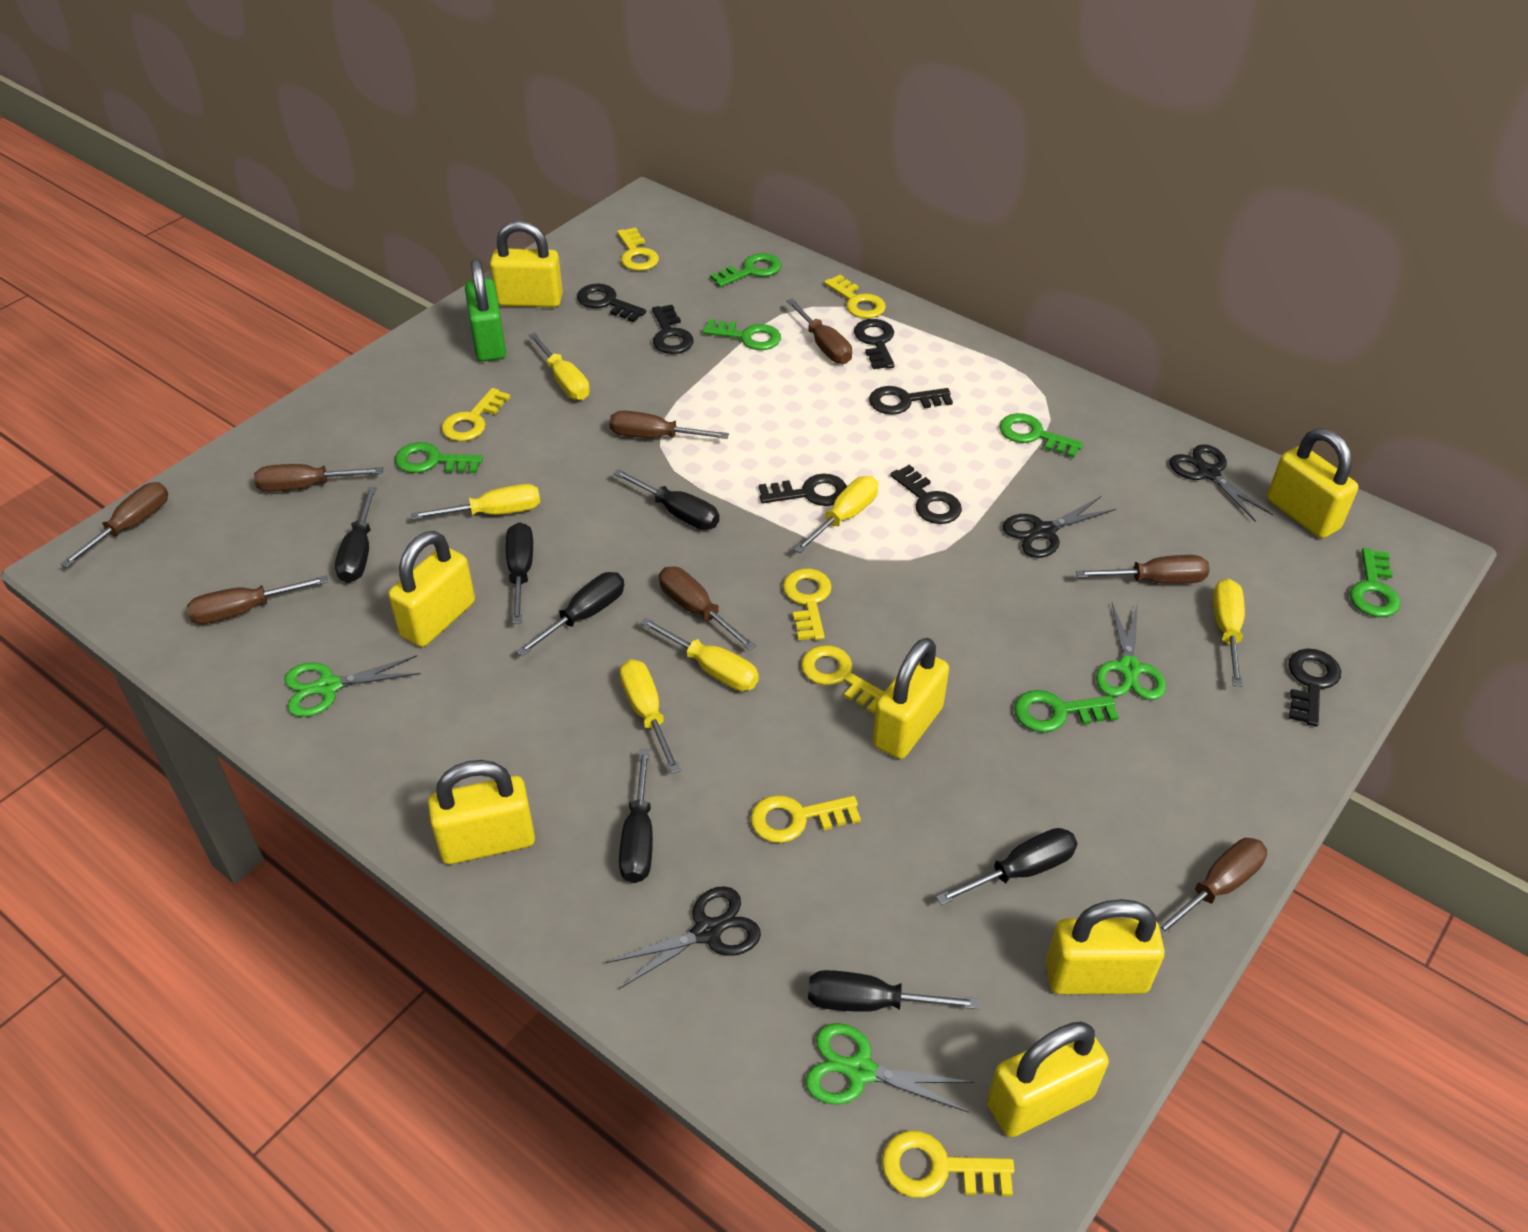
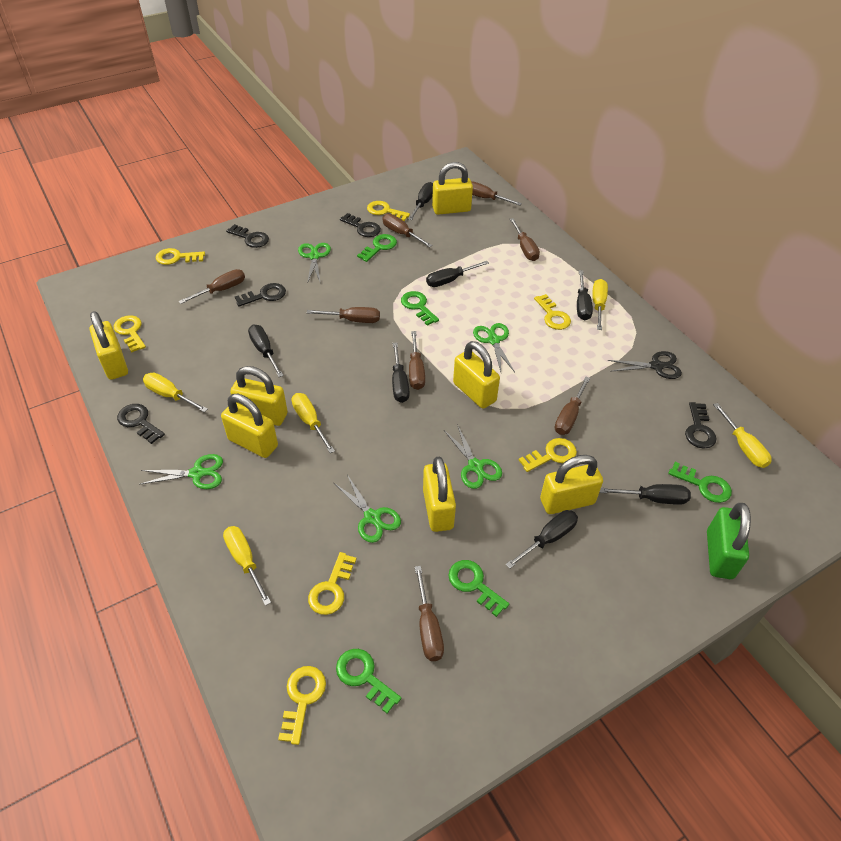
black key: 7 -> 5
black scissors: 3 -> 1
green key: 6 -> 5
green scissors: 3 -> 5
yellow screwdriver: 6 -> 5

